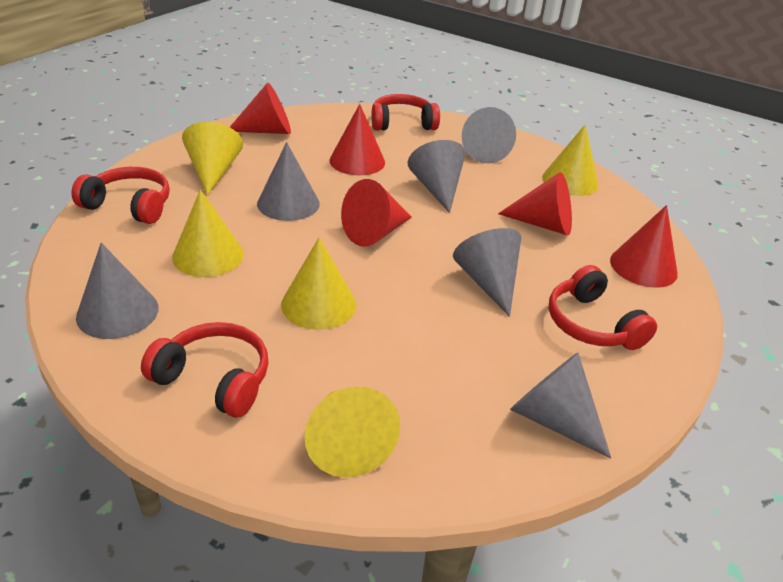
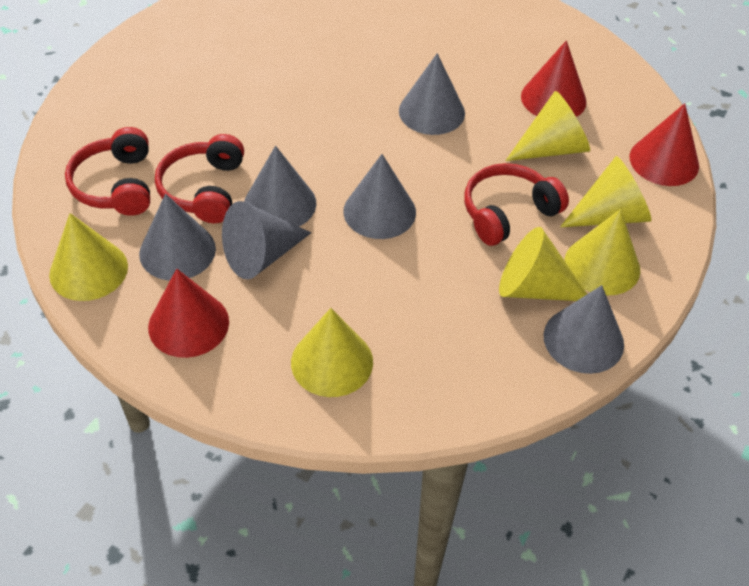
red cone: 5 -> 3
red headphones: 4 -> 3
yellow cone: 5 -> 6

